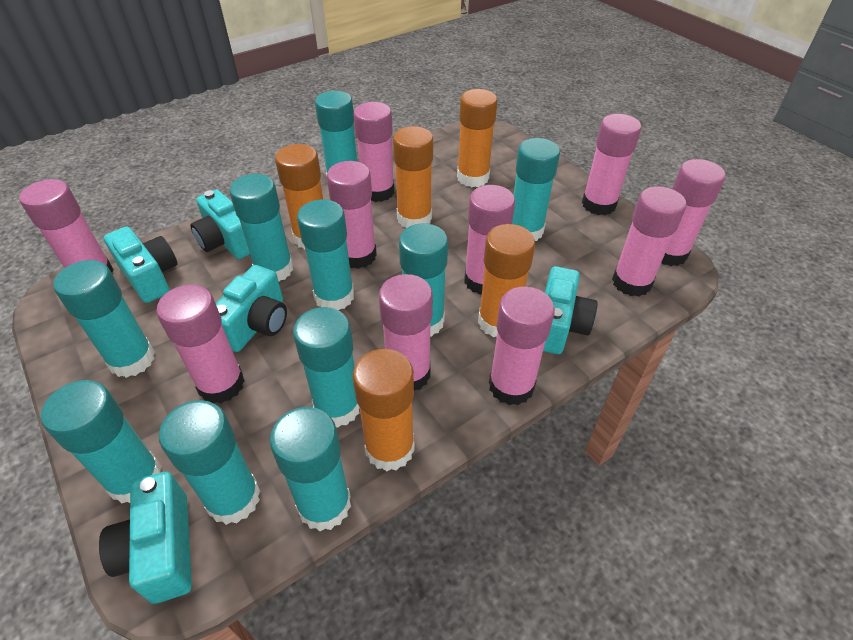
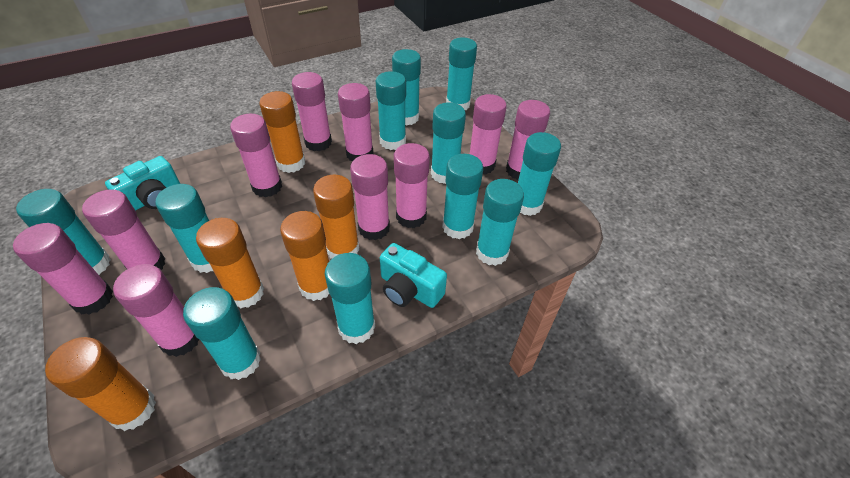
turquoise camera: 5 -> 2
turquoise glue stick: 10 -> 11

